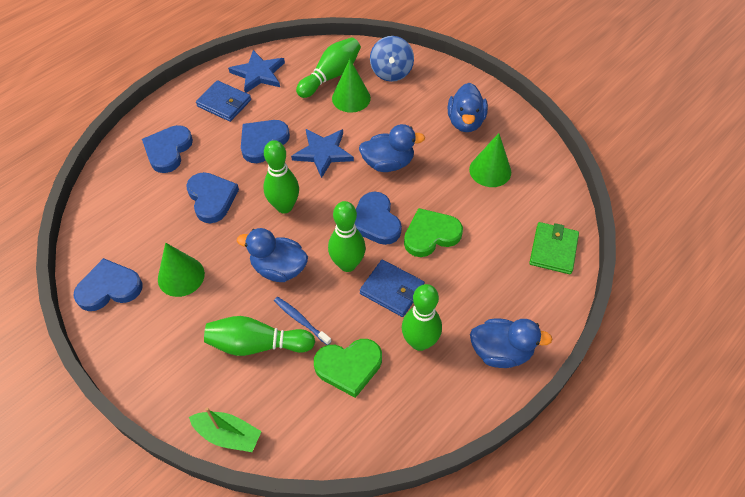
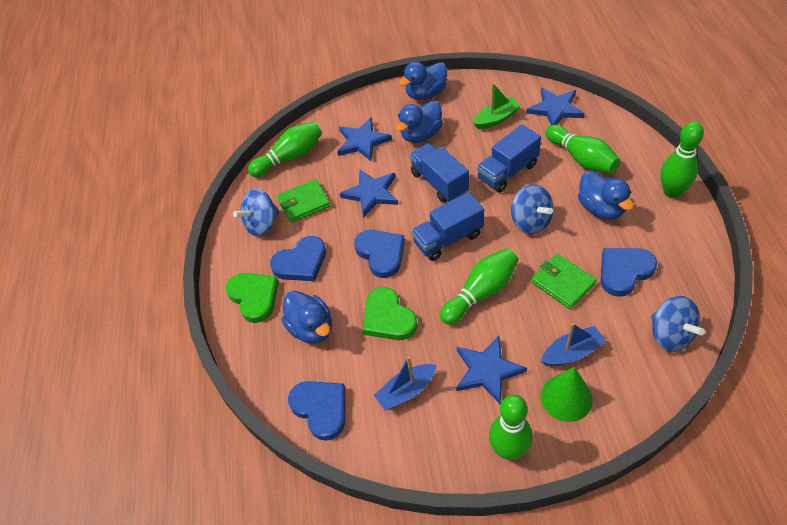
blue boat: 0 -> 2
blue heart: 5 -> 4
blue spinning top: 1 -> 3
blue star: 2 -> 4
blue toothbrush: 1 -> 0
blue truck: 0 -> 3
blue wallet: 2 -> 0
green cone: 3 -> 1
green wallet: 1 -> 2

